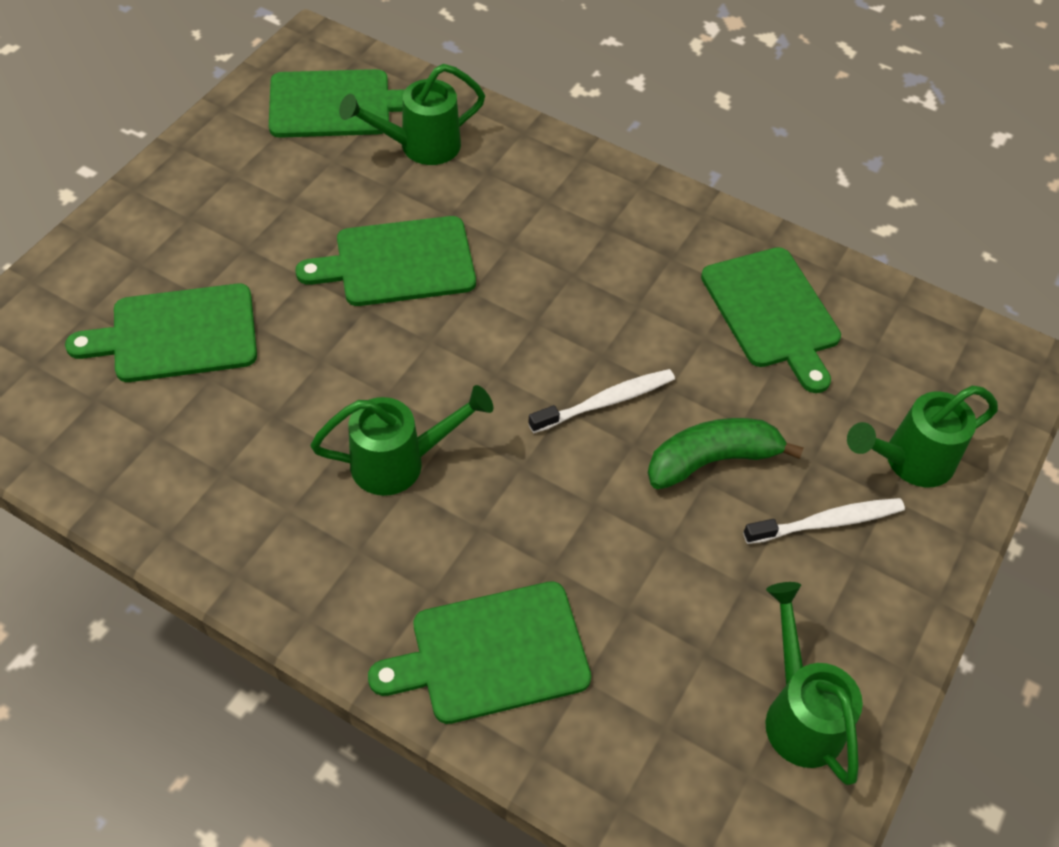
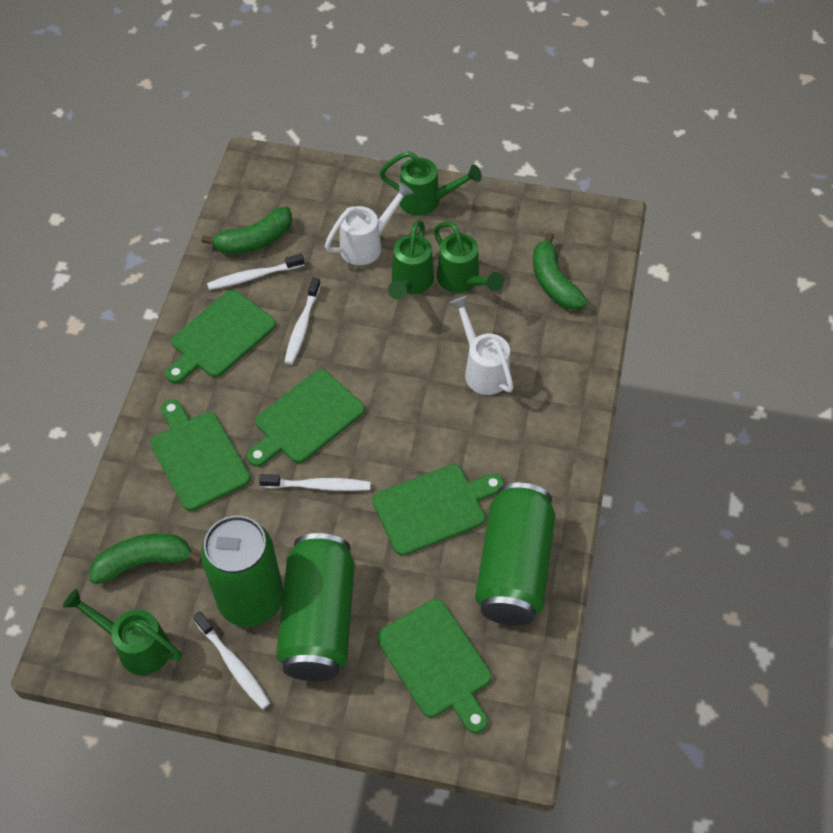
green banana: 1 -> 3
green can: 0 -> 3
white toothbrush: 2 -> 4
white watering can: 0 -> 2

